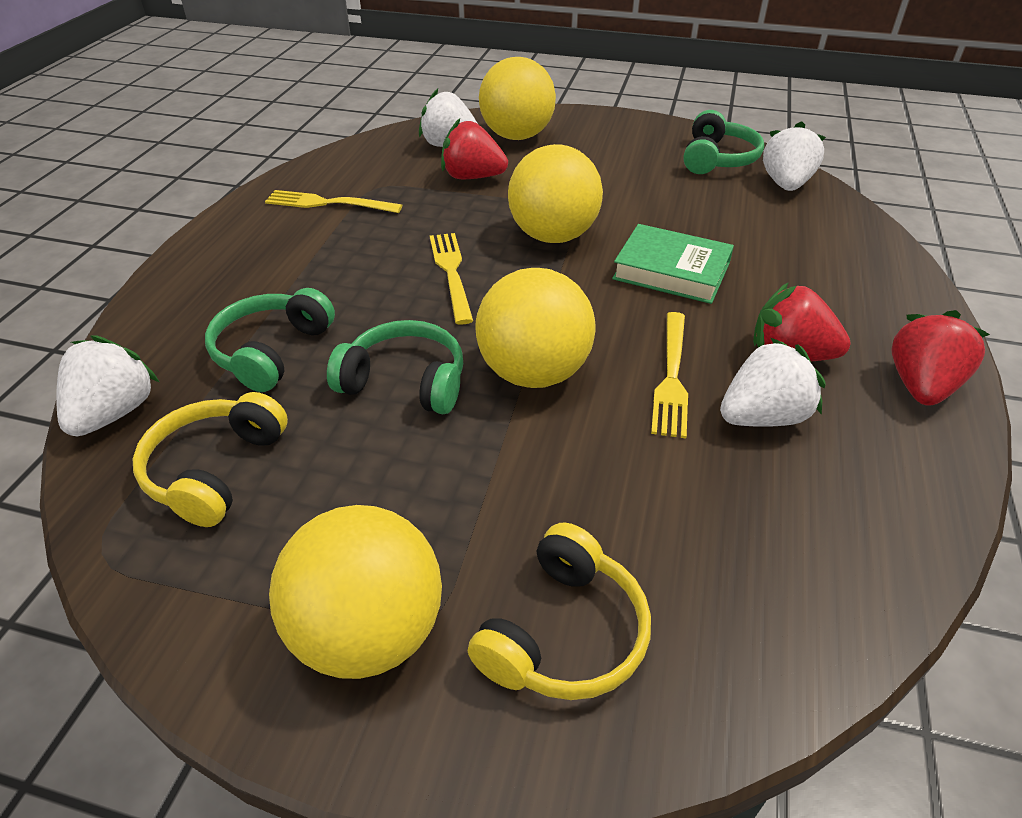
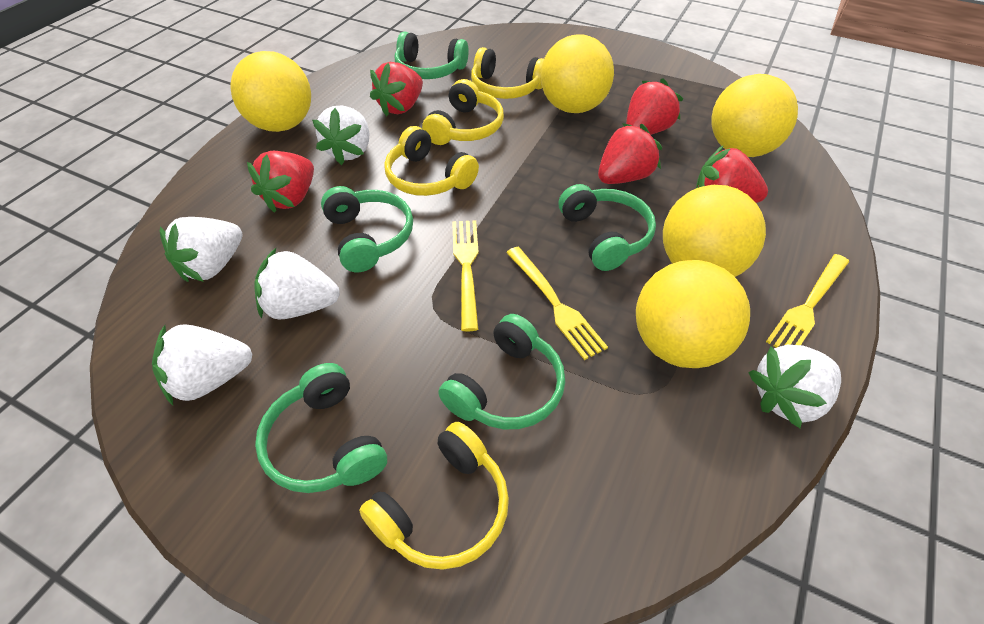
green book: 1 -> 0
green headphones: 3 -> 5
red strawberry: 3 -> 5
white strawberry: 4 -> 5
yellow ball: 4 -> 5
yellow headphones: 2 -> 4

